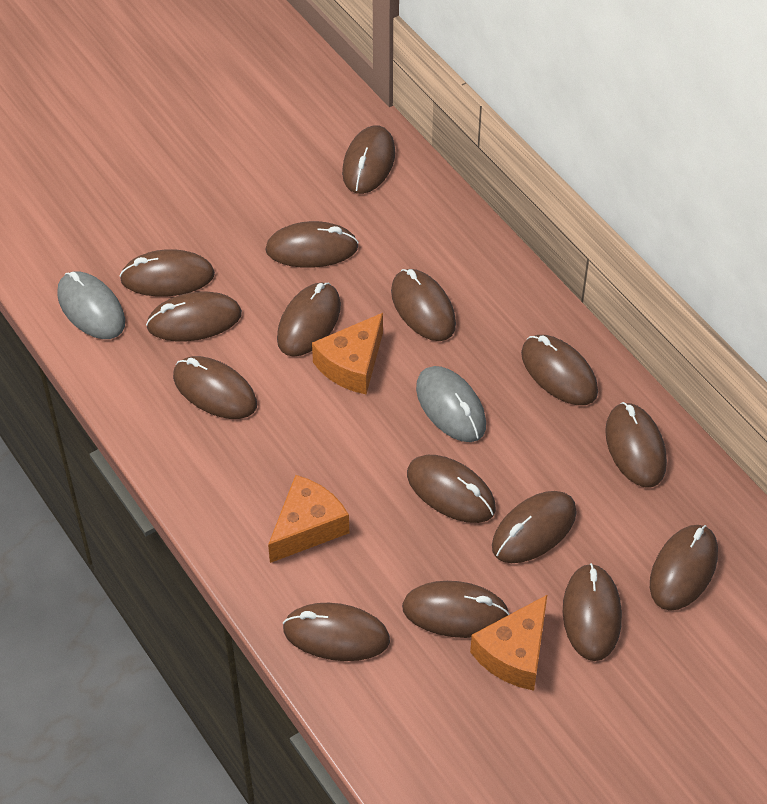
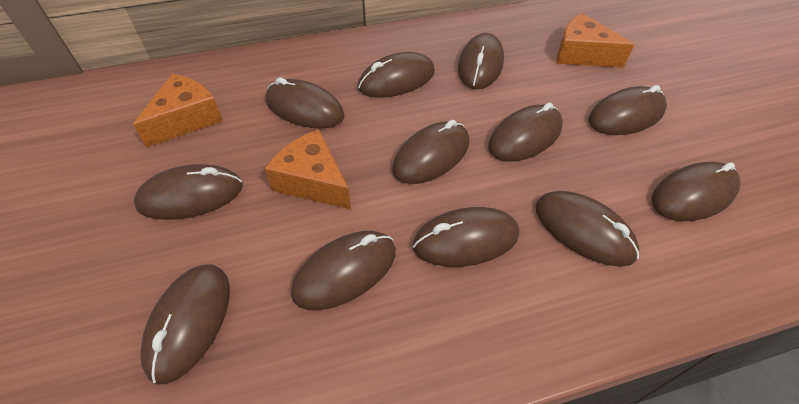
brown mouse: 15 -> 12
grey mouse: 2 -> 0

